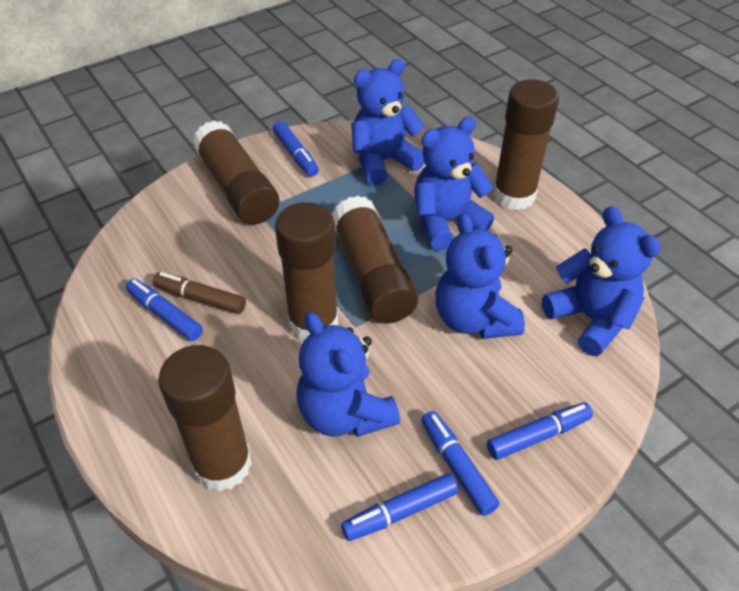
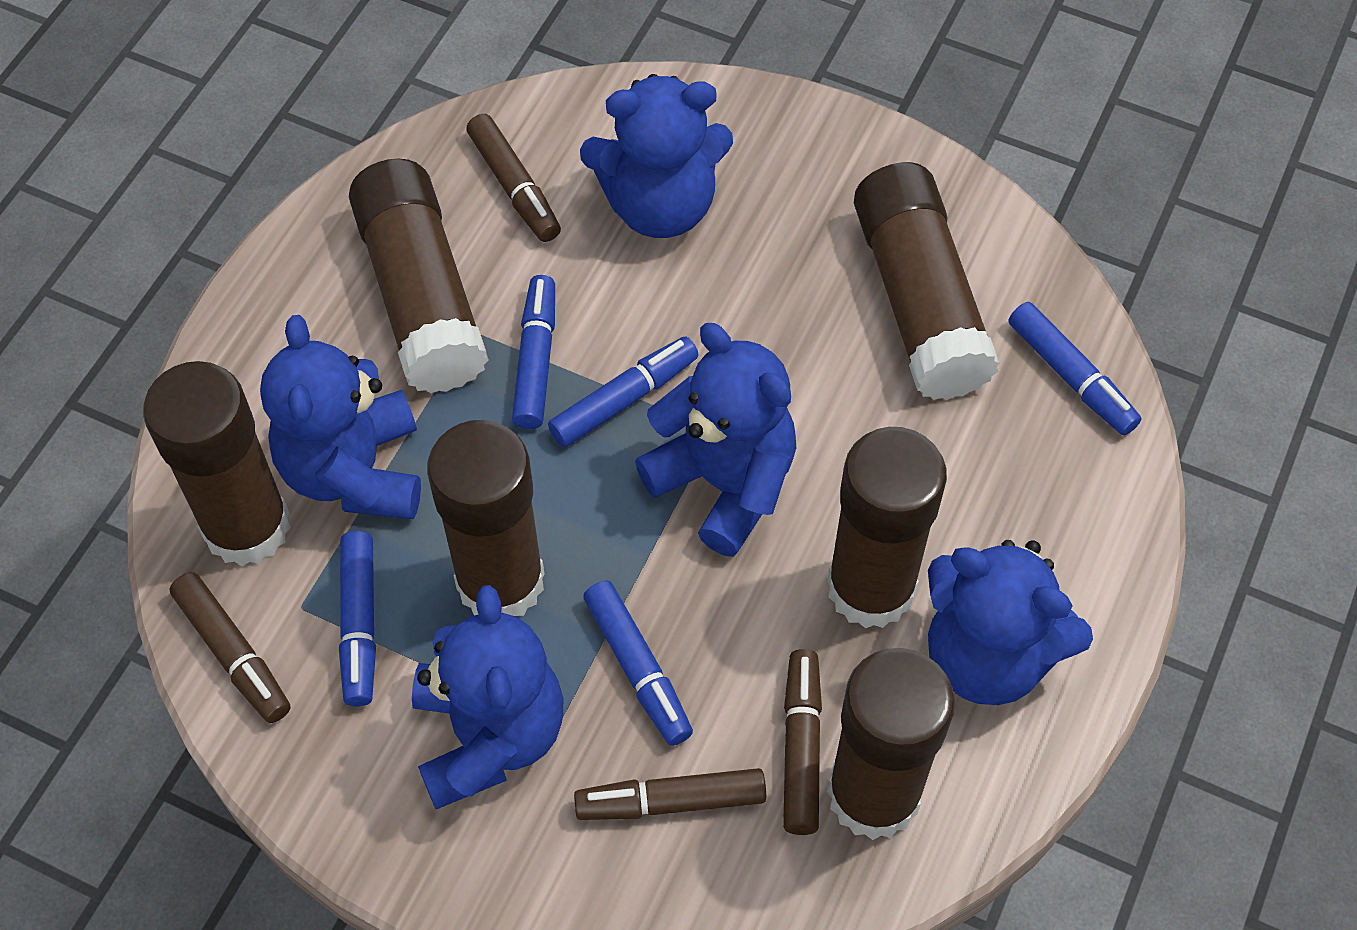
brown glue stick: 5 -> 6
brown marker: 1 -> 4

